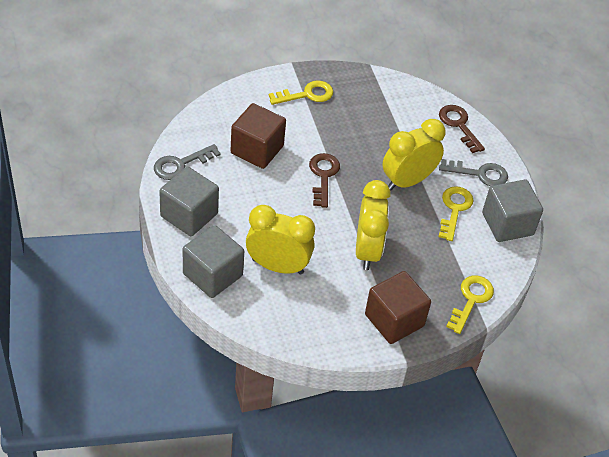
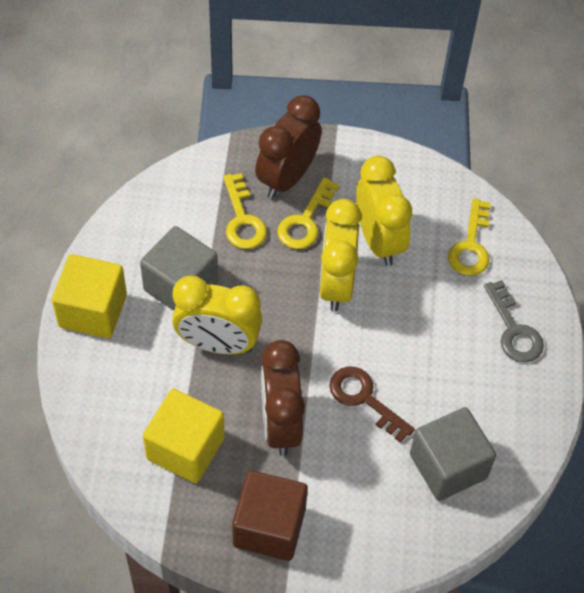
brown clock: 0 -> 2
brown cube: 2 -> 1
brown key: 2 -> 1
grey cube: 3 -> 2
grey key: 2 -> 1
yellow cube: 0 -> 2

